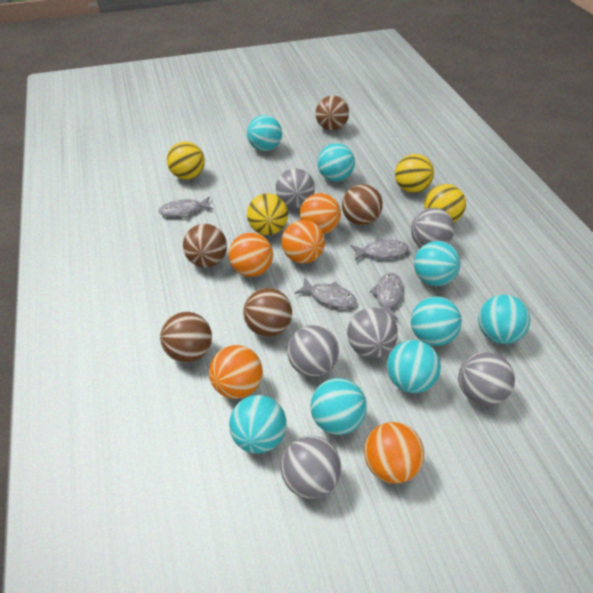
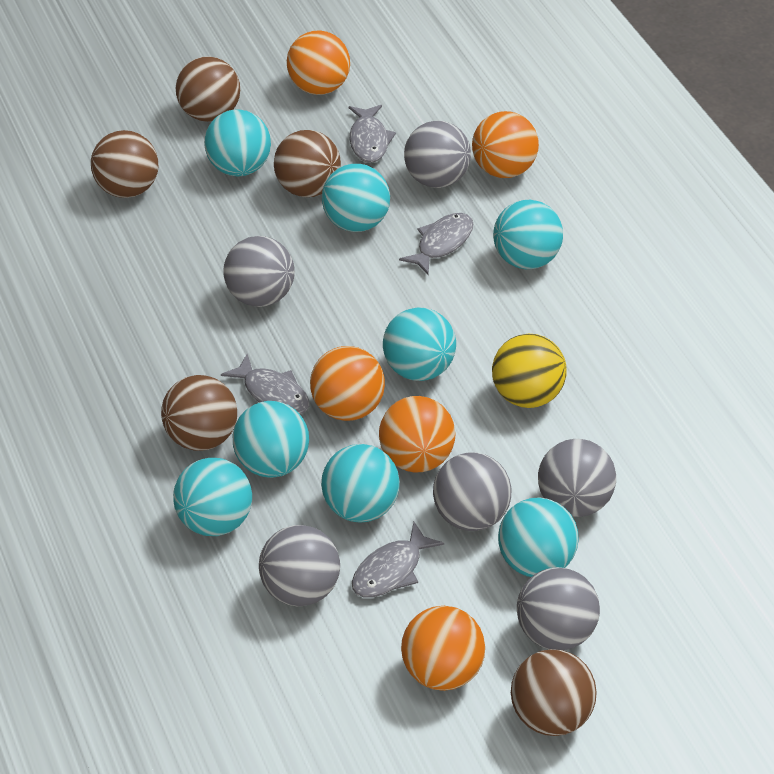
yellow ball: 4 -> 1

